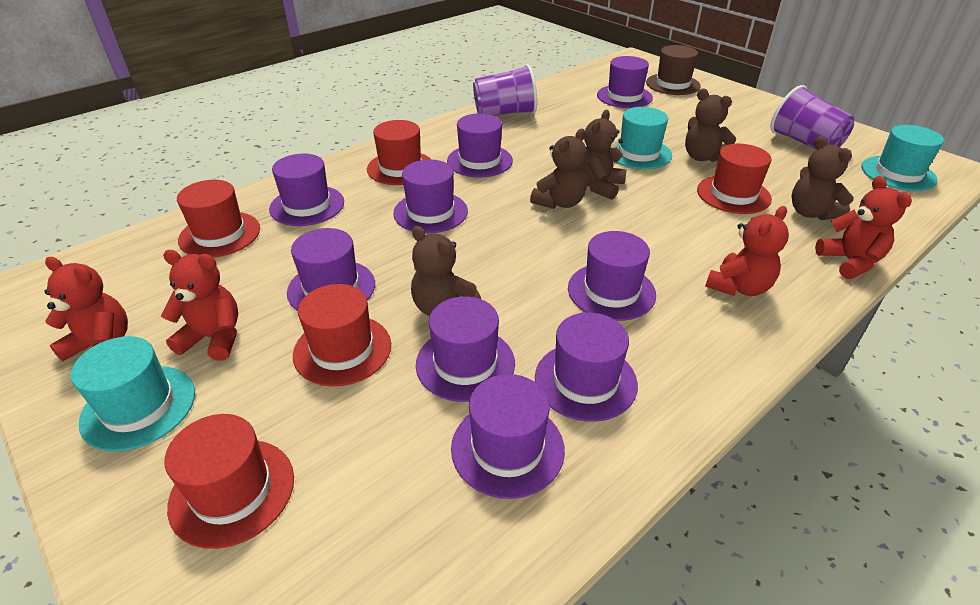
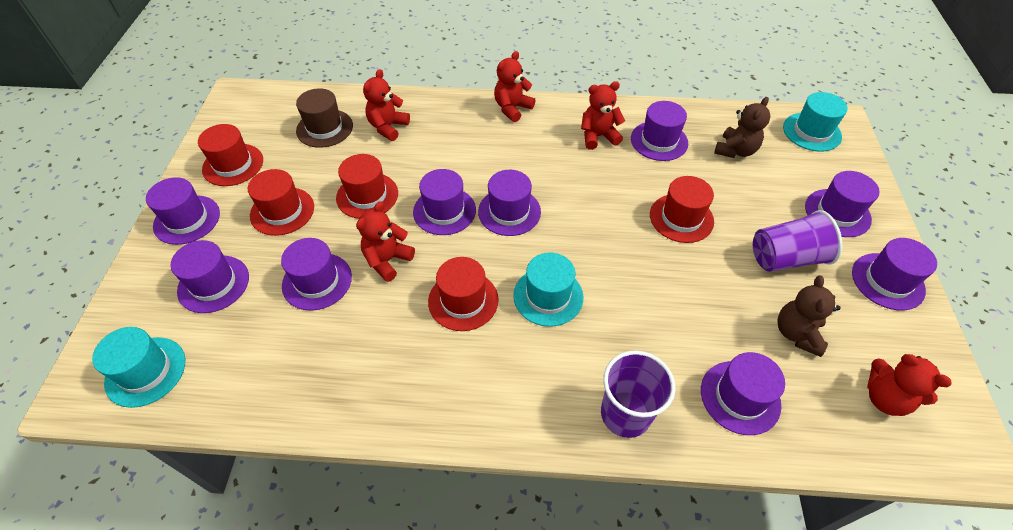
brown teddy bear: 5 -> 2
red teddy bear: 4 -> 5

